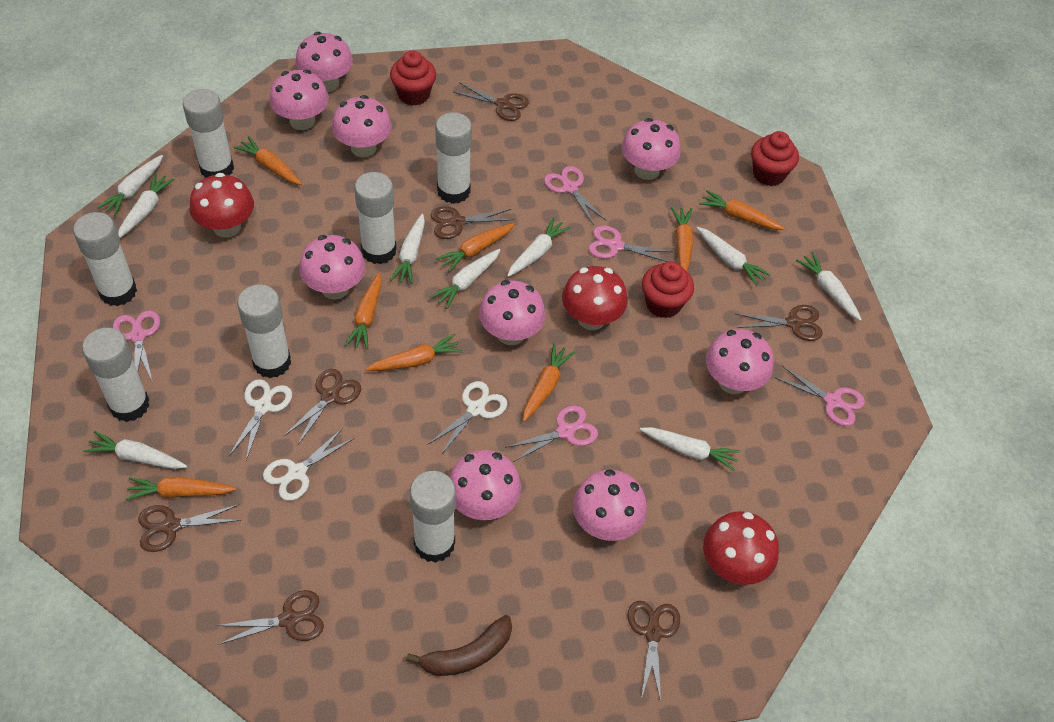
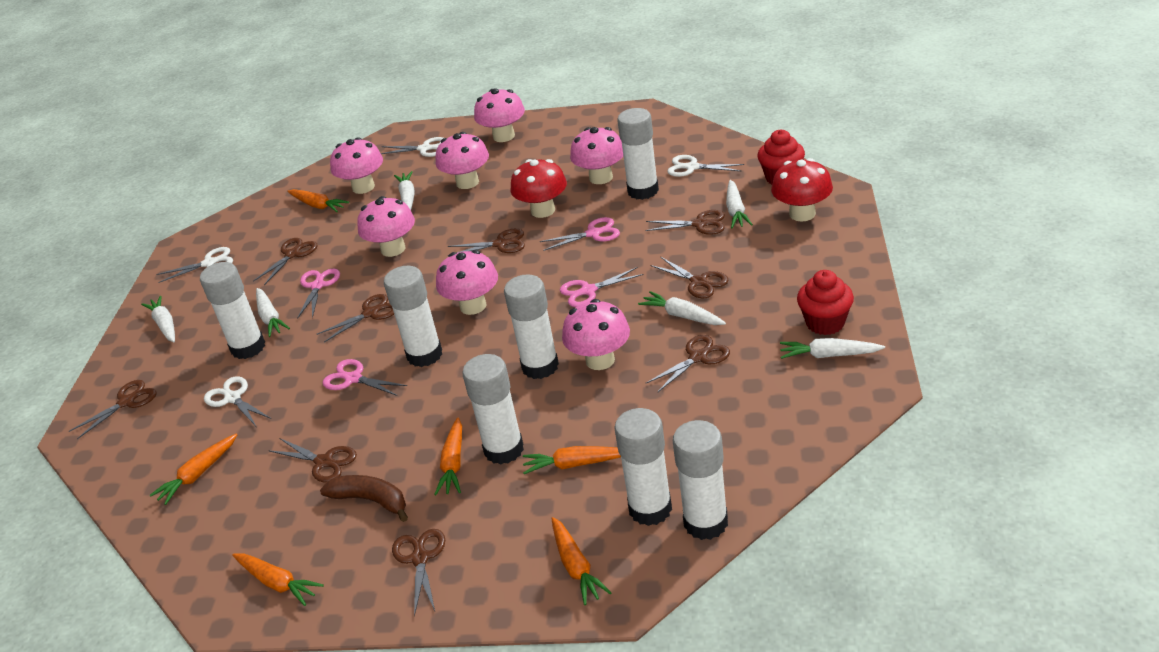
brown scissors: 7 -> 9
orange carrot: 8 -> 6
pink mushroom: 9 -> 7
pink scissors: 5 -> 4
red cupcake: 3 -> 2
red mushroom: 3 -> 2
white carrot: 9 -> 6
white scissors: 3 -> 4

